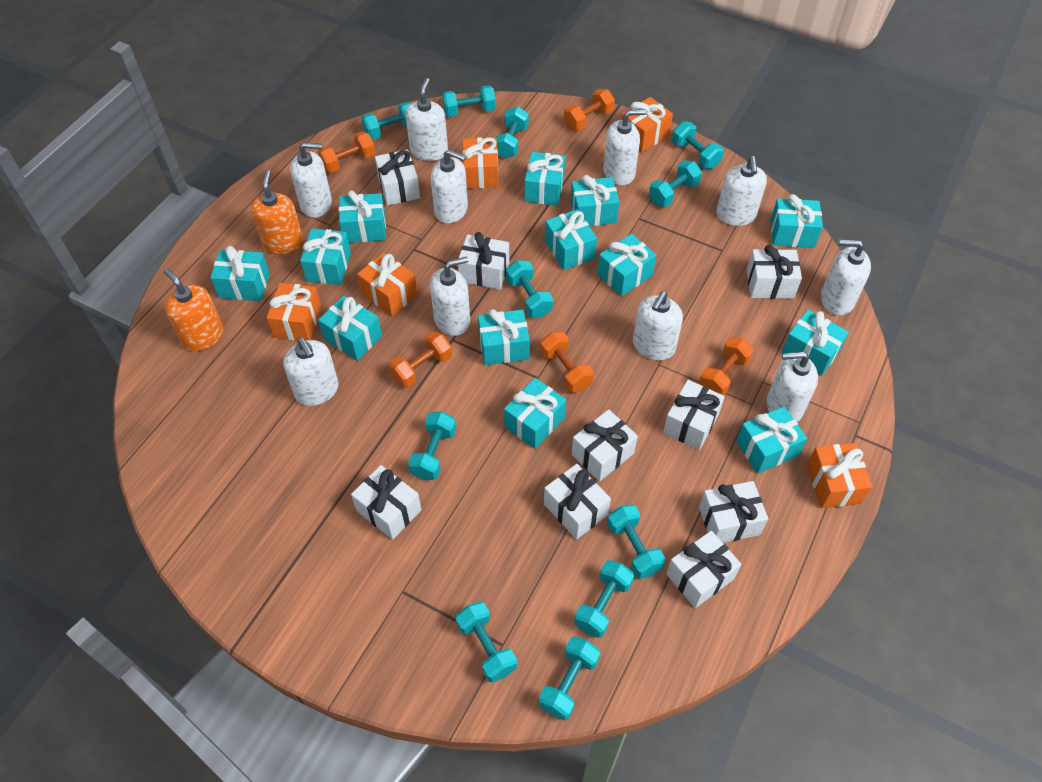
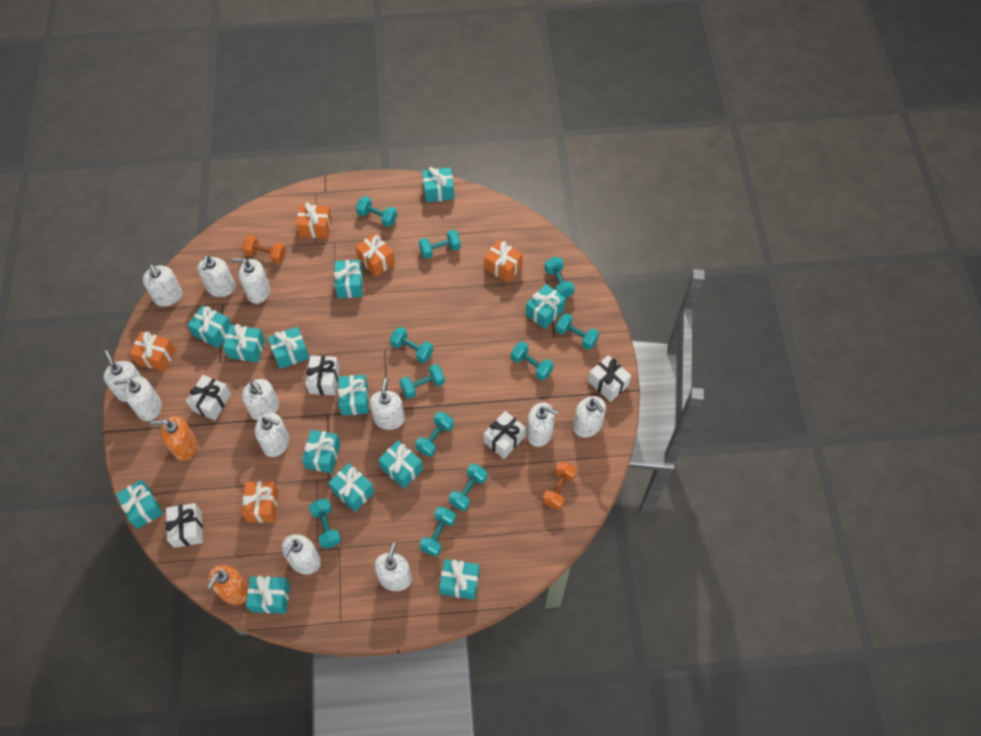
orange dumbbell: 5 -> 2
white gift: 9 -> 5
white soap dispenser: 10 -> 12

